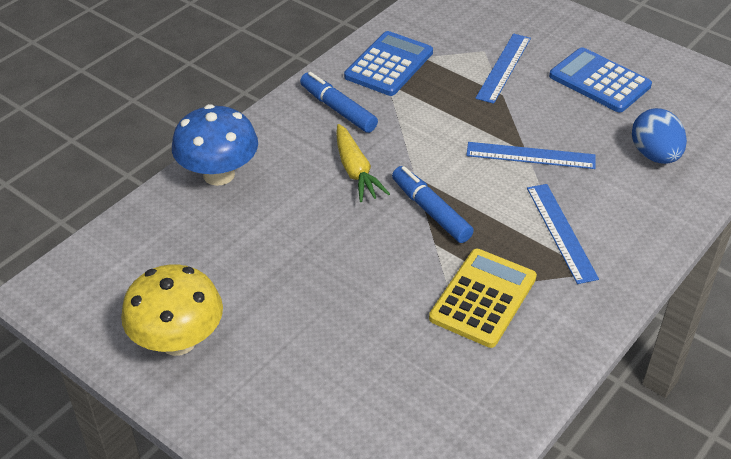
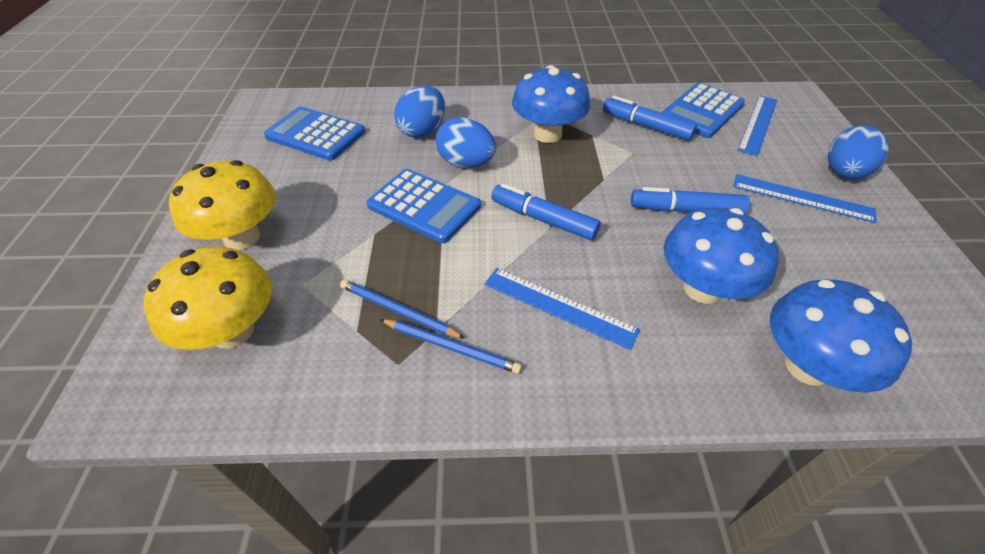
blue calculator: 2 -> 3
blue egg: 1 -> 3
blue marker: 2 -> 3
blue mushroom: 1 -> 3
blue pencil: 0 -> 2
yellow calculator: 1 -> 0
yellow carrot: 1 -> 0
yellow mushroom: 1 -> 2

